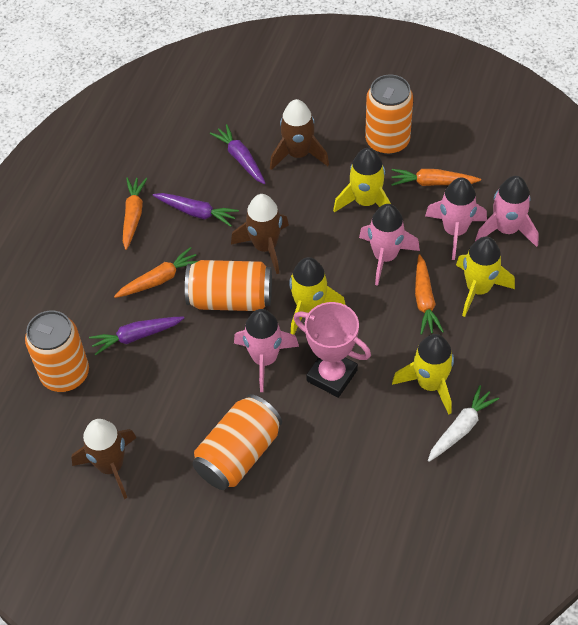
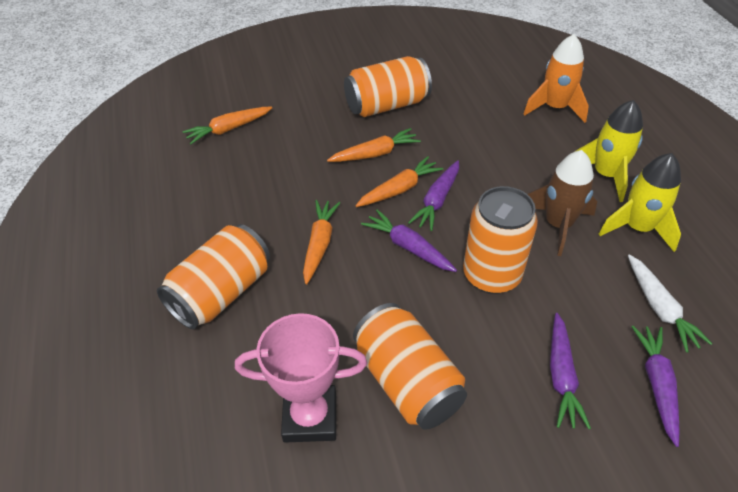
brown rocket: 3 -> 1
orange rocket: 0 -> 1
pink rocket: 4 -> 0
purple carrot: 3 -> 4
yellow rocket: 4 -> 2

